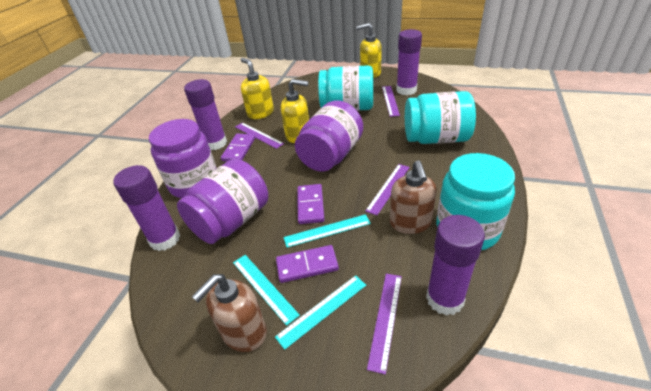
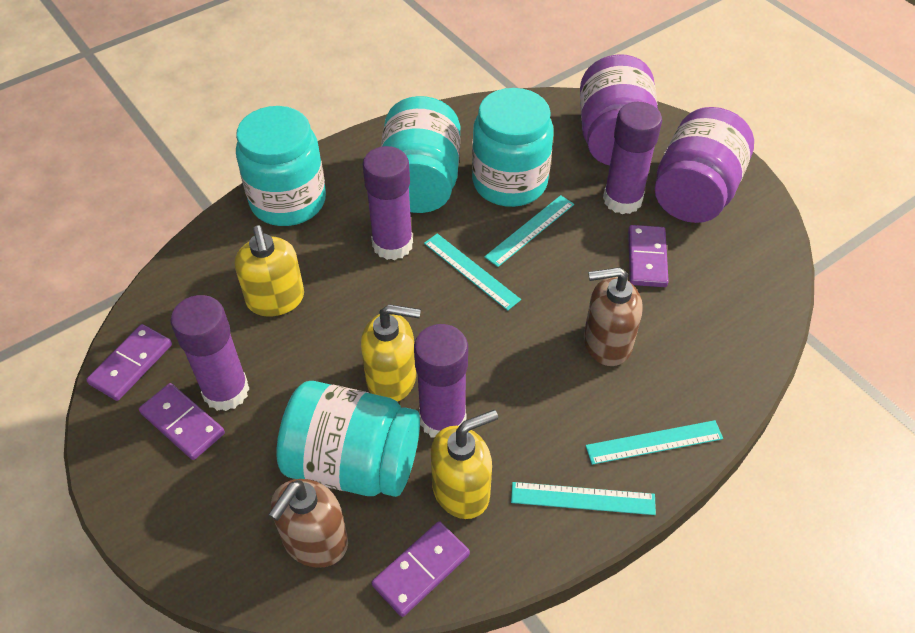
purple domino: 3 -> 4
purple jar: 3 -> 2
purple ruler: 4 -> 0
turquoise jar: 3 -> 4
turquoise ruler: 3 -> 4

